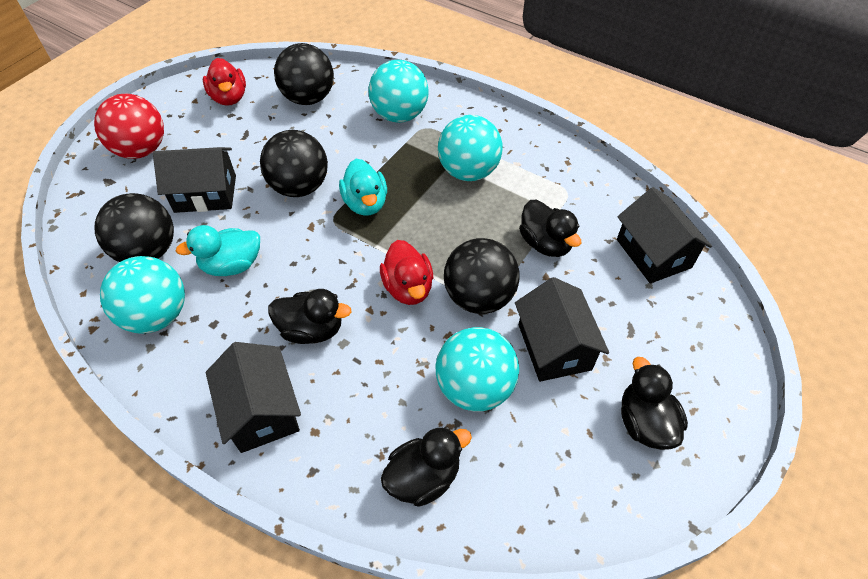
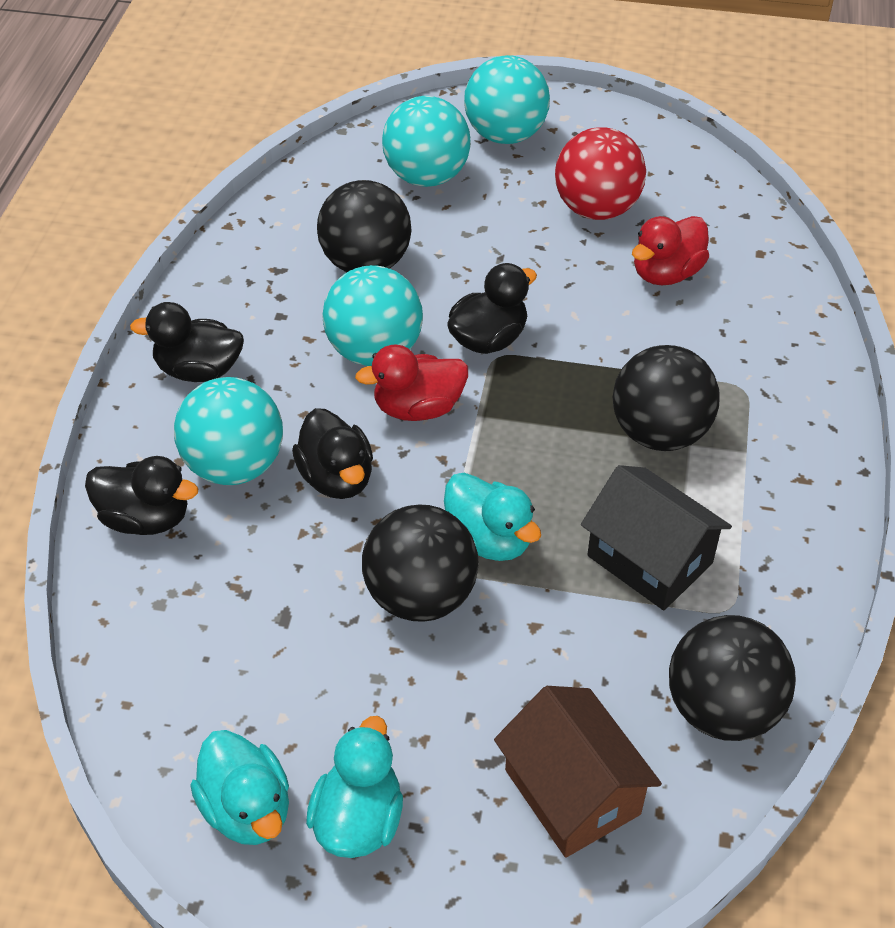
black house: 4 -> 1
brown house: 0 -> 1
turquoise duck: 2 -> 3

